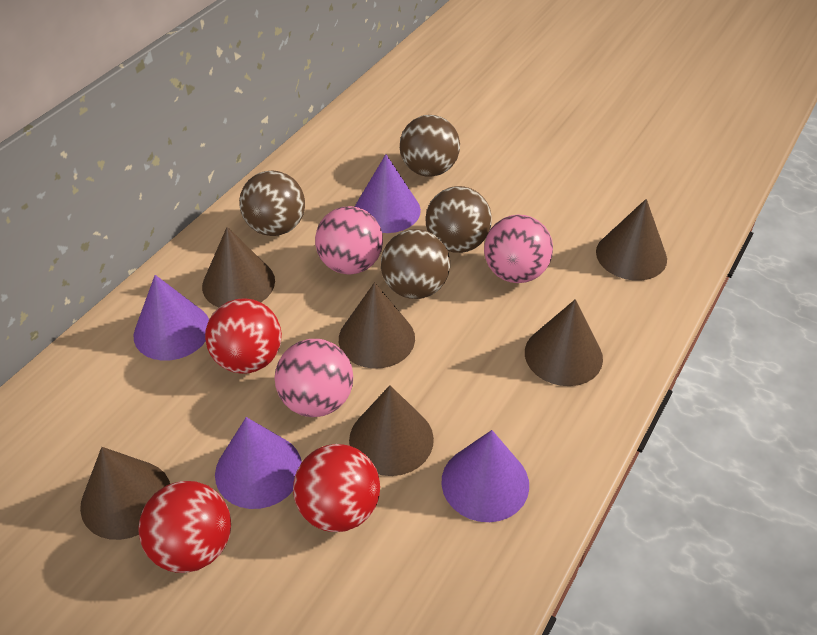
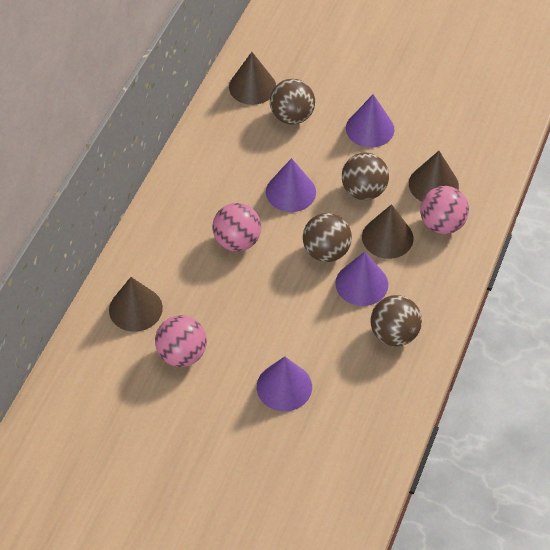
brown cone: 6 -> 4
red ball: 3 -> 0

